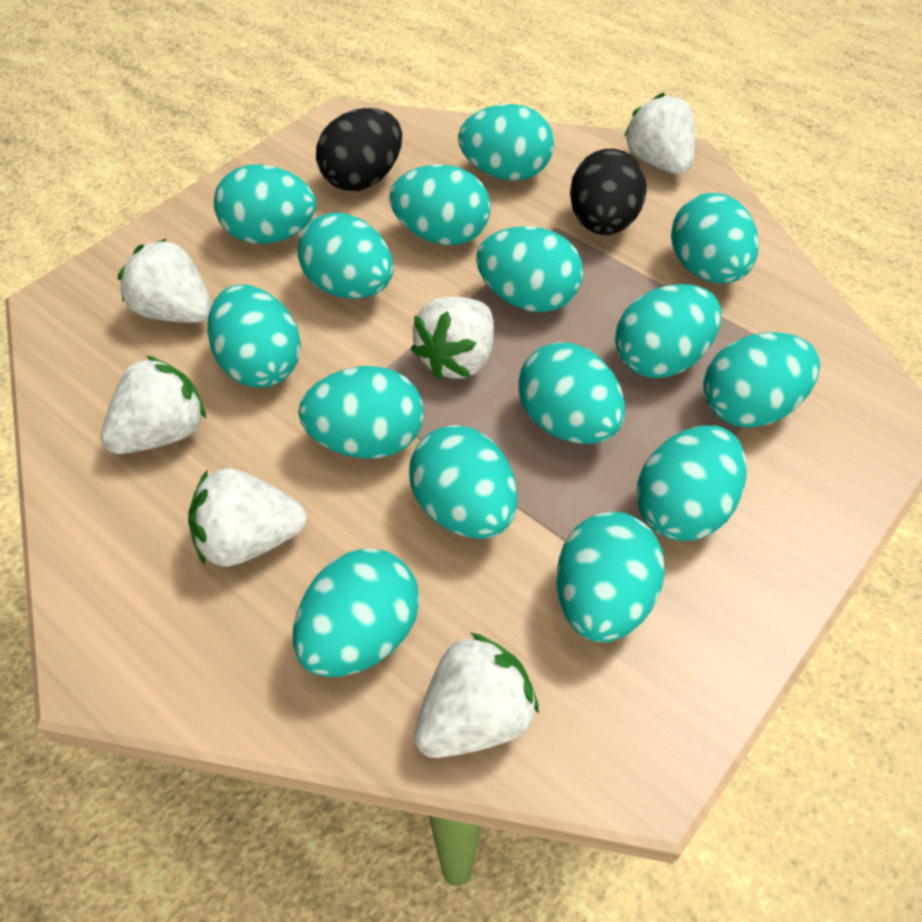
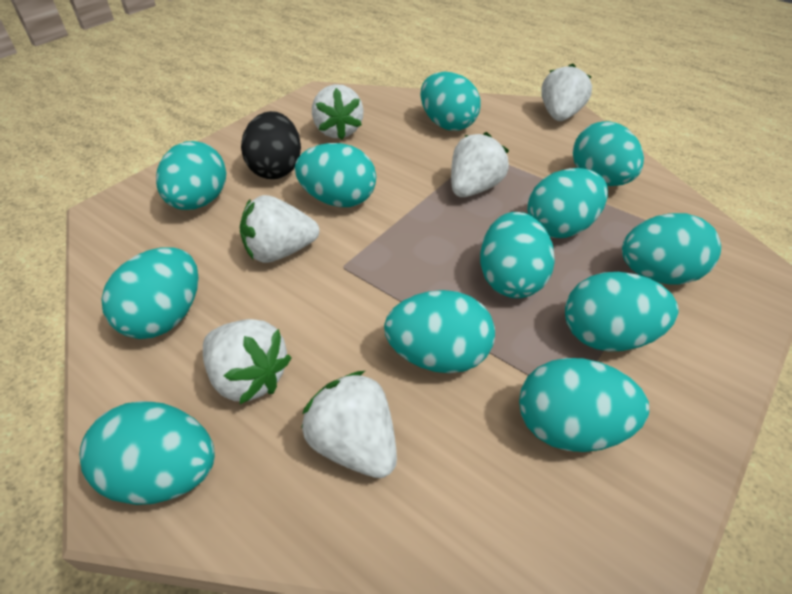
black egg: 2 -> 1
turquoise egg: 15 -> 12

